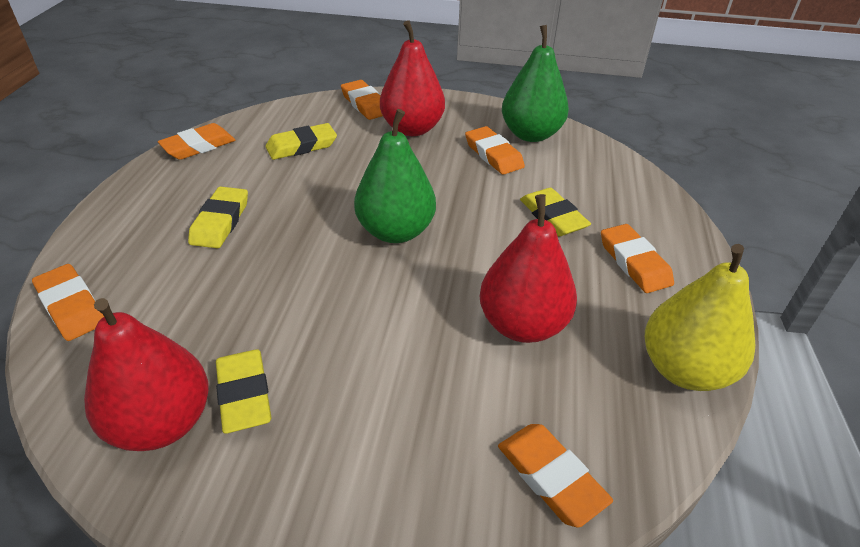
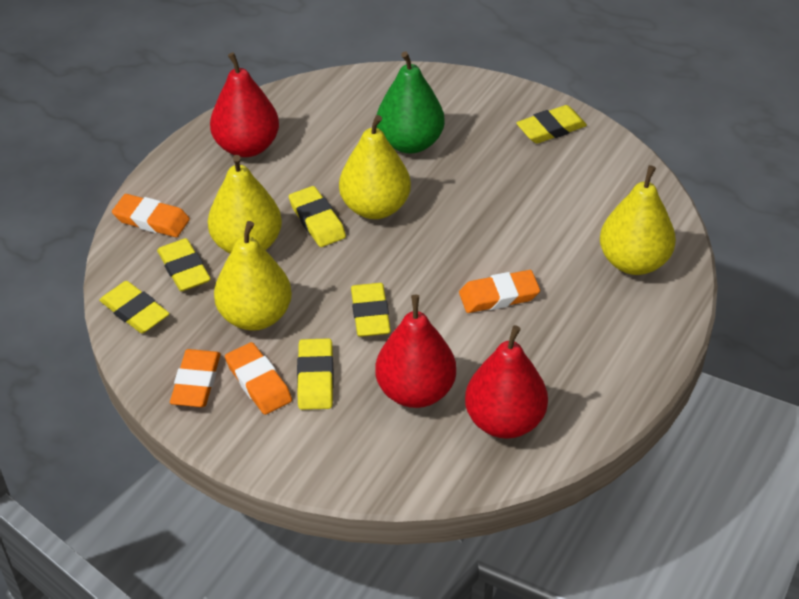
green pear: 2 -> 1
orange eraser: 6 -> 4
yellow eraser: 4 -> 6
yellow pear: 1 -> 4

